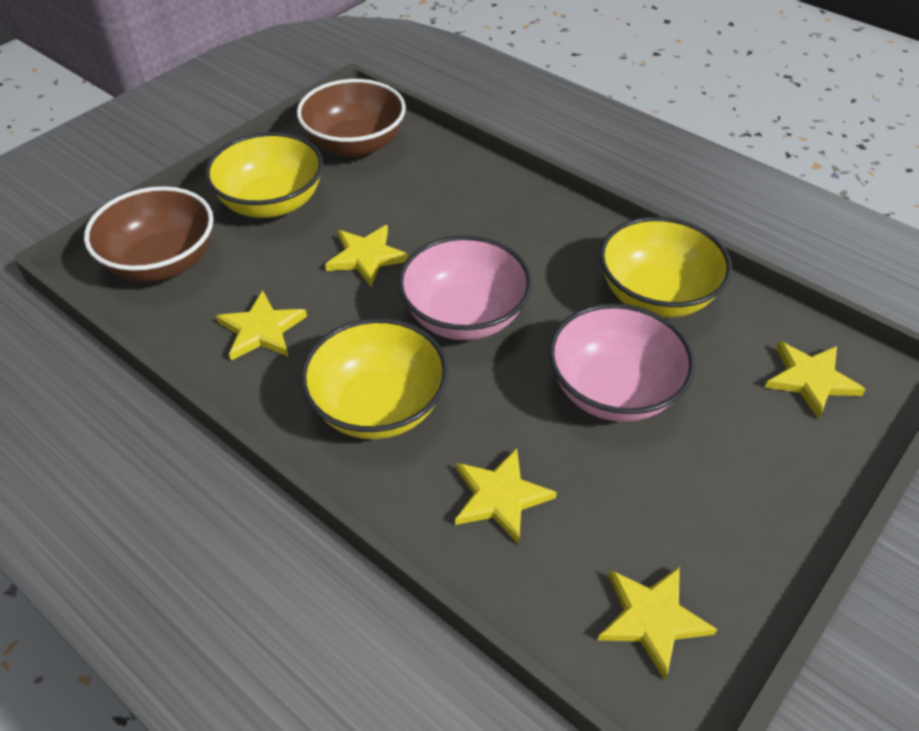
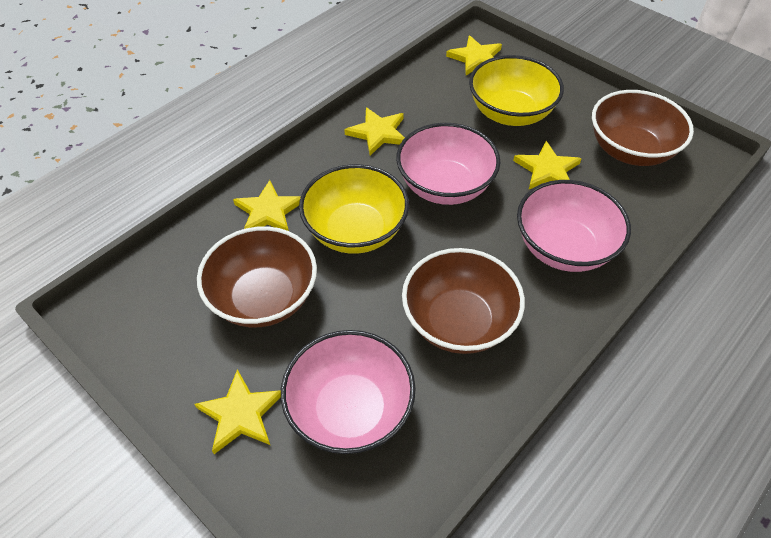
brown bowl: 2 -> 3
pink bowl: 2 -> 3
yellow bowl: 3 -> 2

